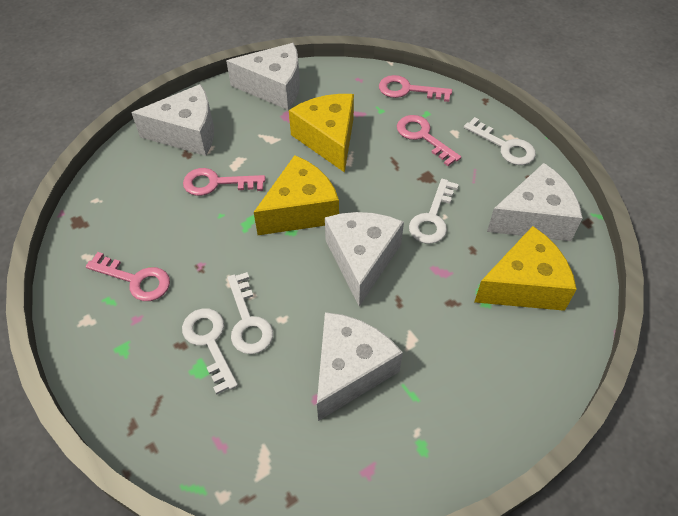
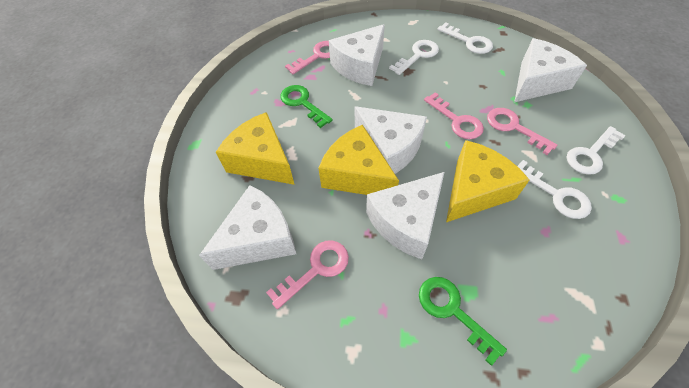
green key: 0 -> 2

